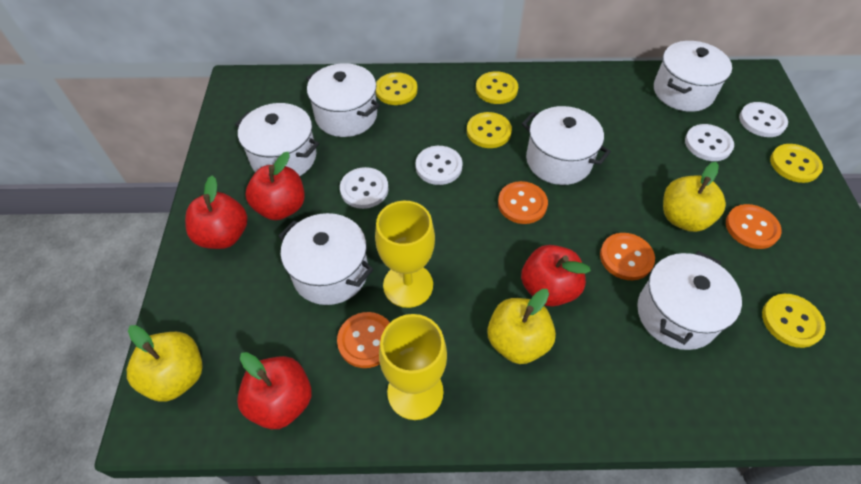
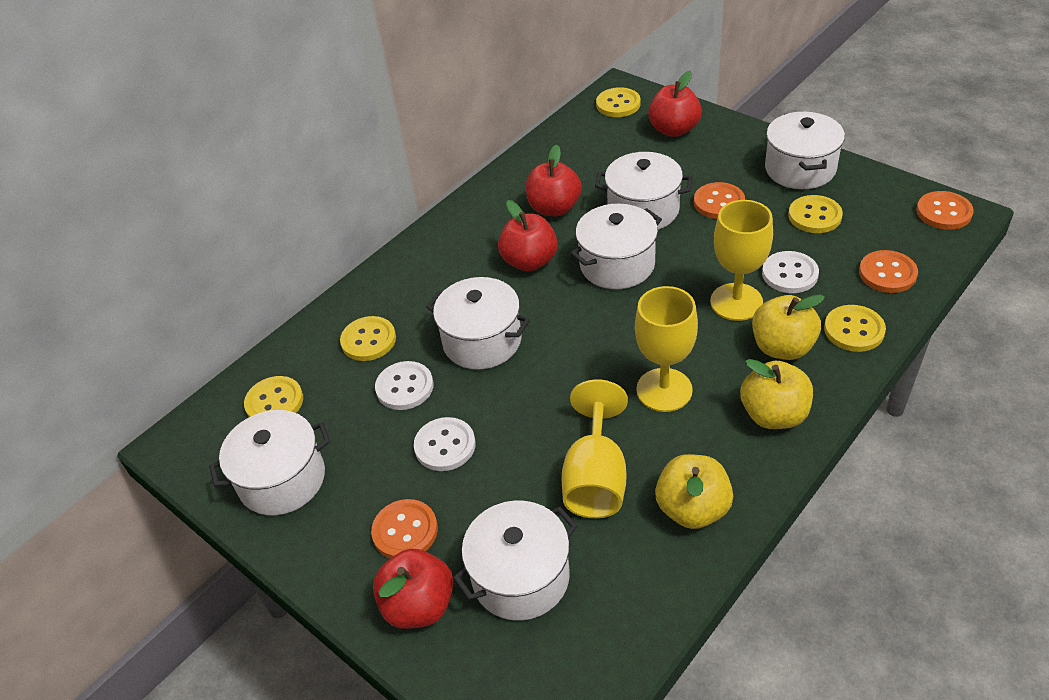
white button: 4 -> 3
yellow goblet: 2 -> 3

